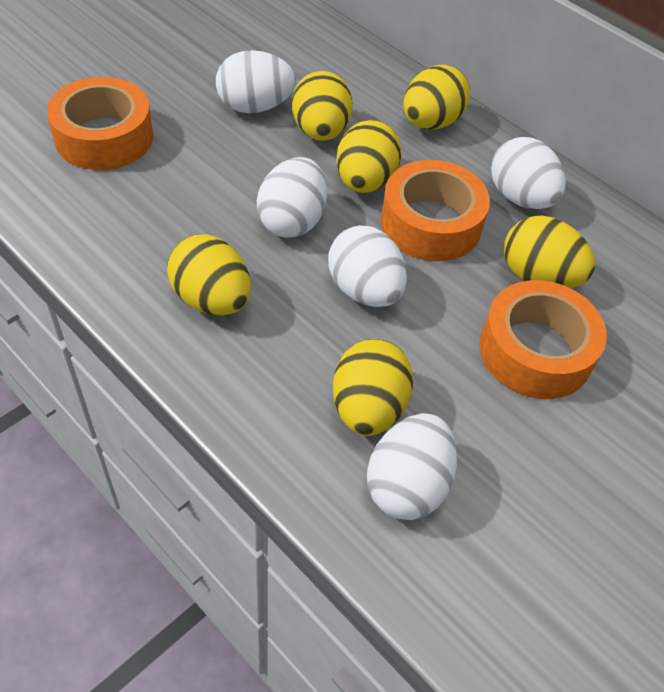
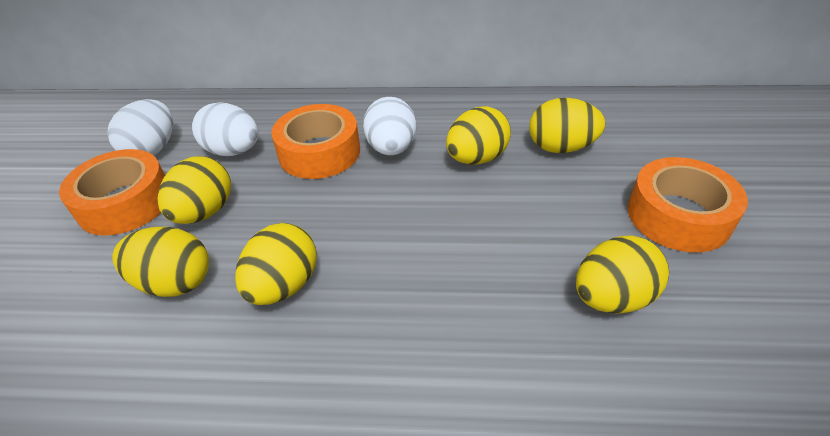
white egg: 5 -> 3

